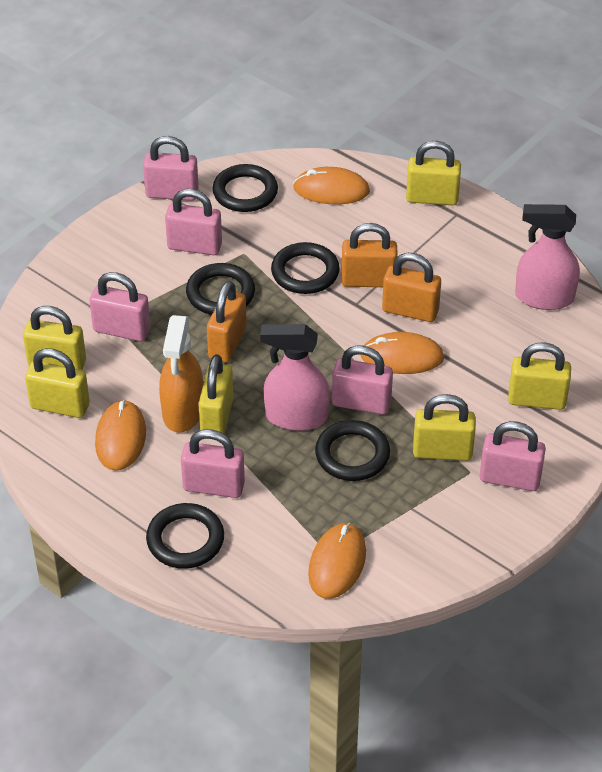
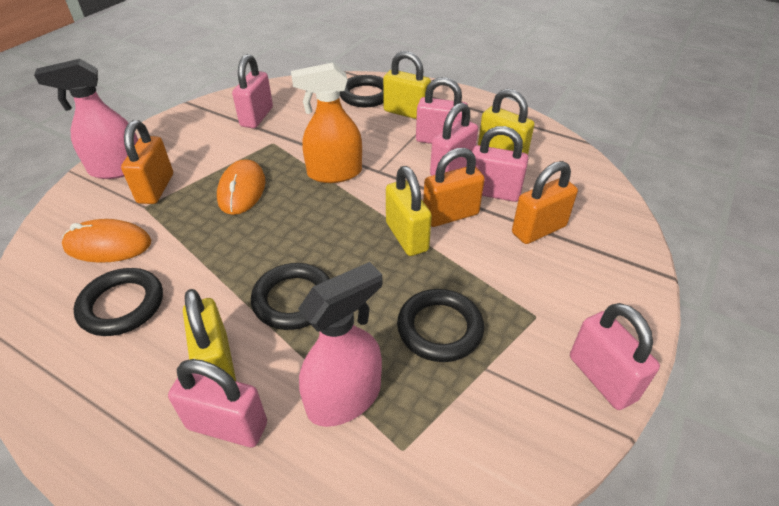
black ring: 5 -> 4
orange mouse: 4 -> 2
yellow padlock: 6 -> 4

